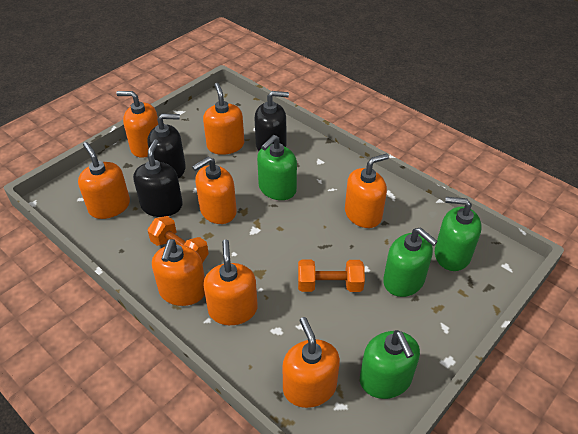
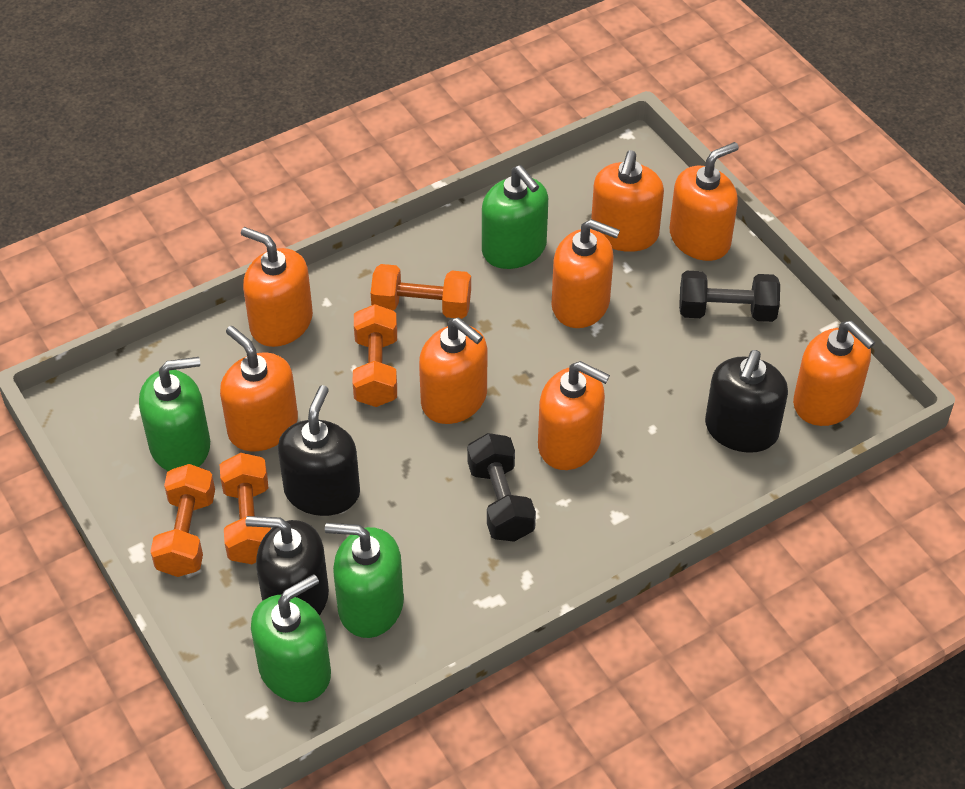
black dumbbell: 0 -> 2
orange dumbbell: 2 -> 4

